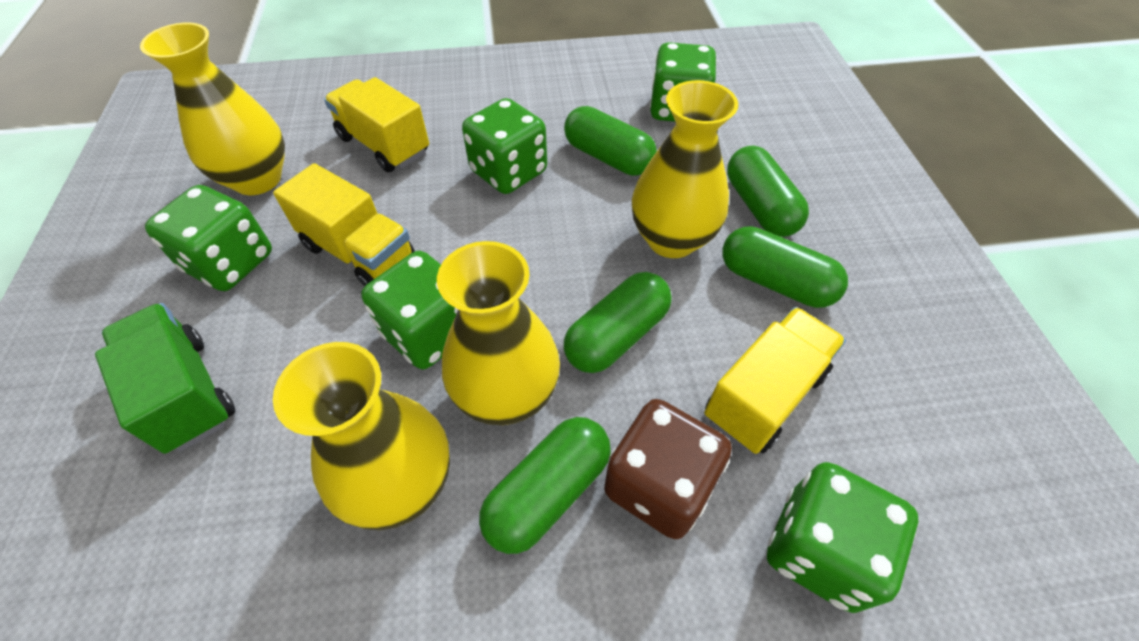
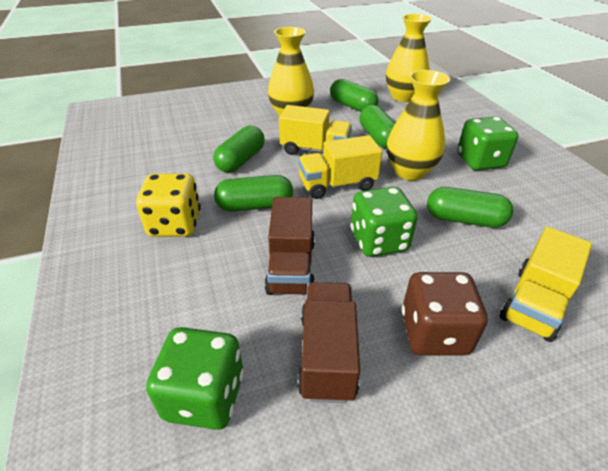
brown truck: 0 -> 2
green dice: 5 -> 3
green truck: 1 -> 0
yellow dice: 0 -> 1
yellow vase: 4 -> 3

